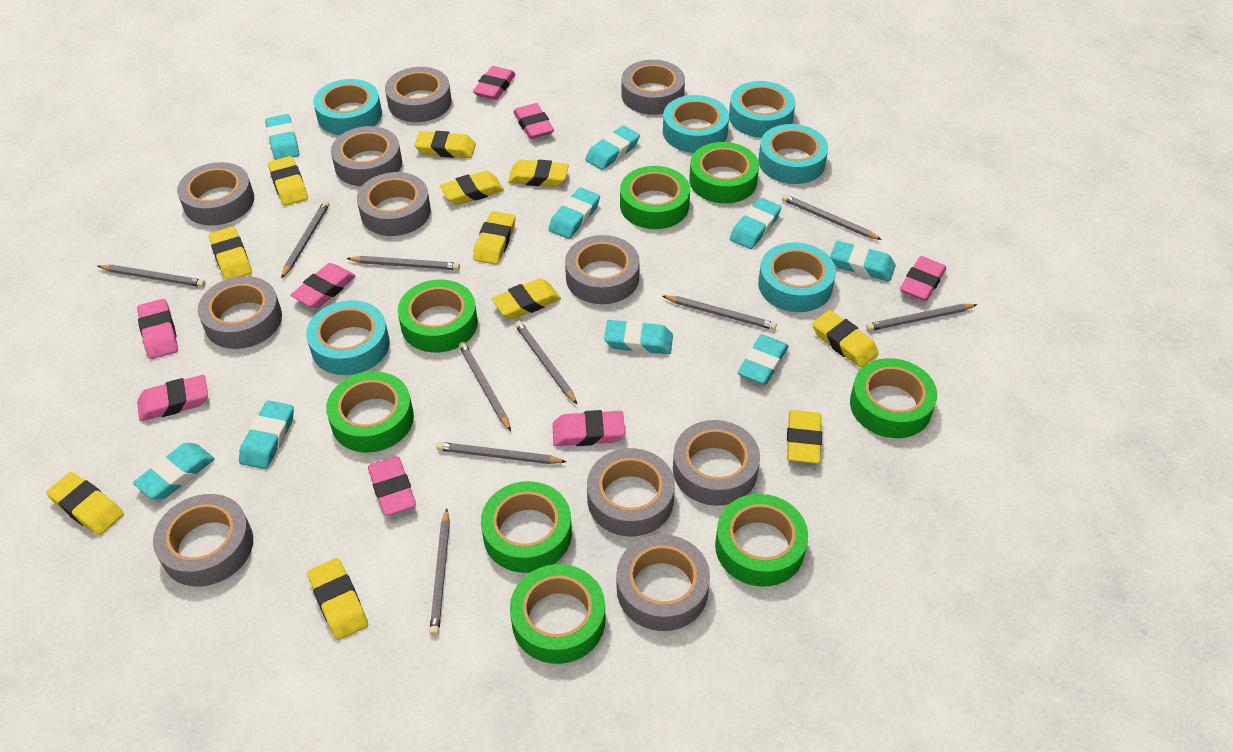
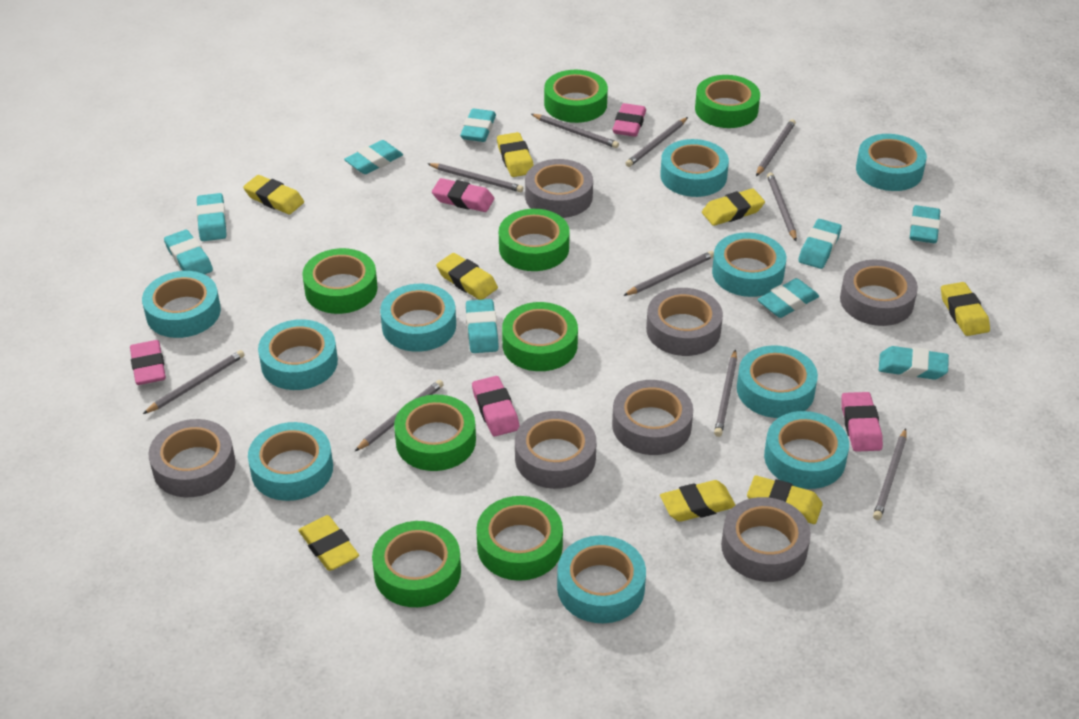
grey tape: 11 -> 7
pink eraser: 8 -> 5
turquoise tape: 6 -> 10
yellow eraser: 11 -> 8

